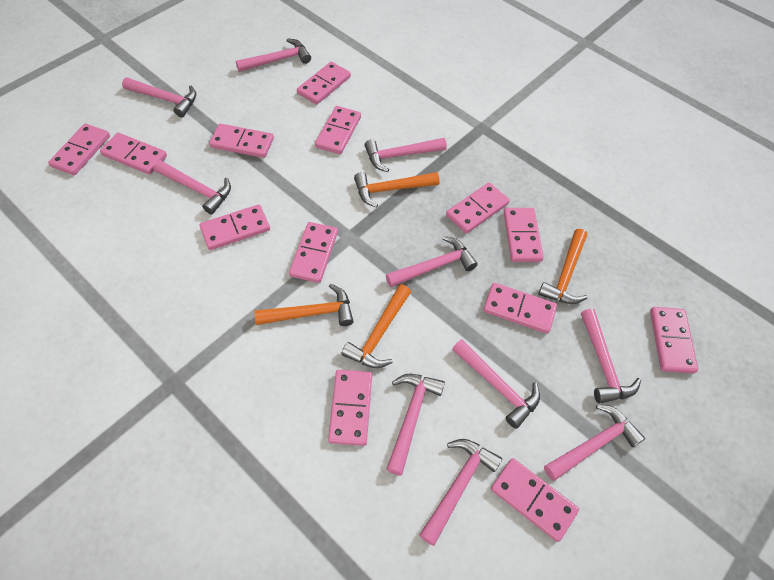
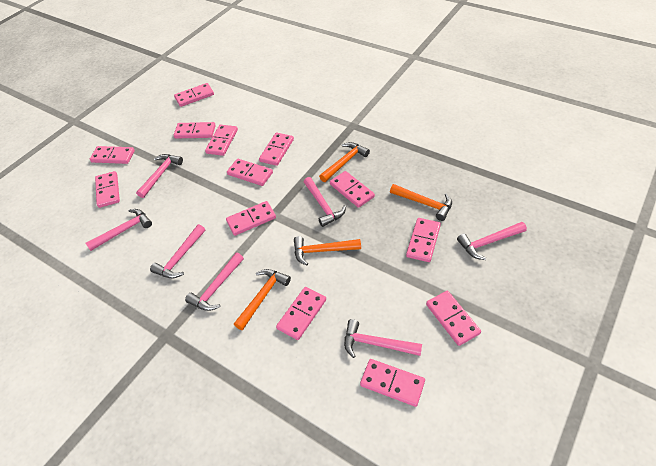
pink hammer: 10 -> 7

